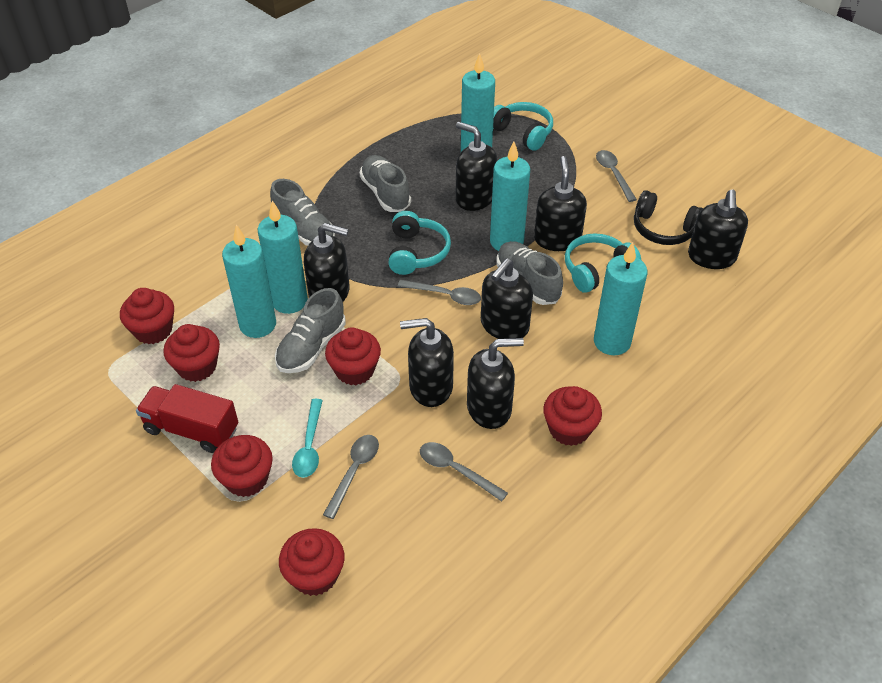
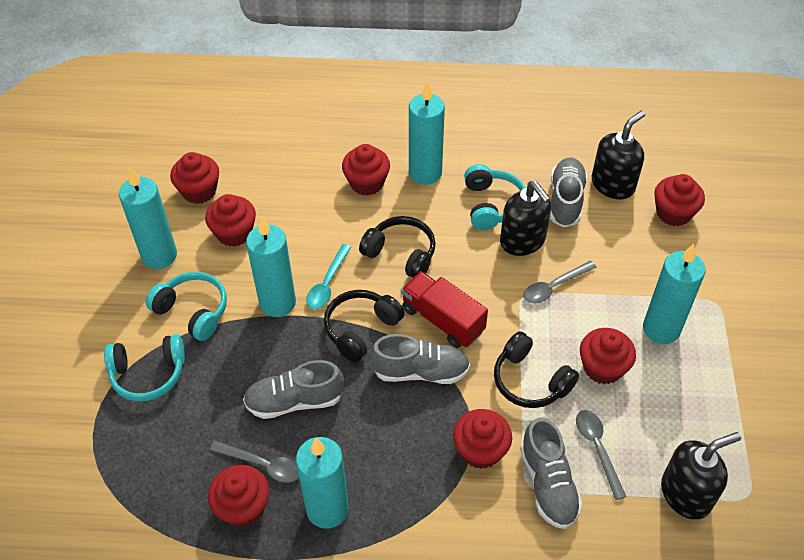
black headphones: 1 -> 3
black soap dispenser: 7 -> 3
grey spoon: 4 -> 3
red cupcake: 6 -> 7

